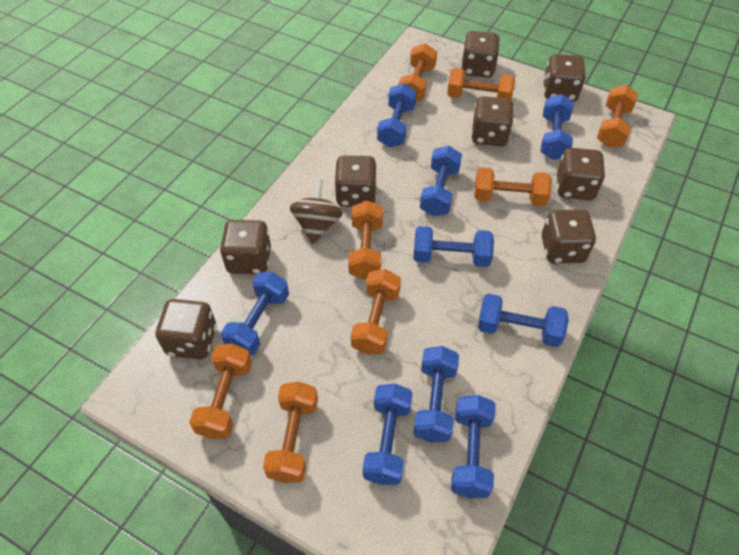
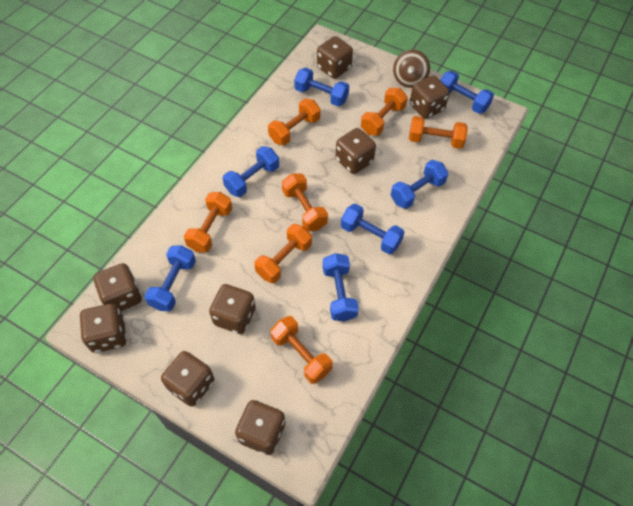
blue dumbbell: 9 -> 7
orange dumbbell: 8 -> 7

